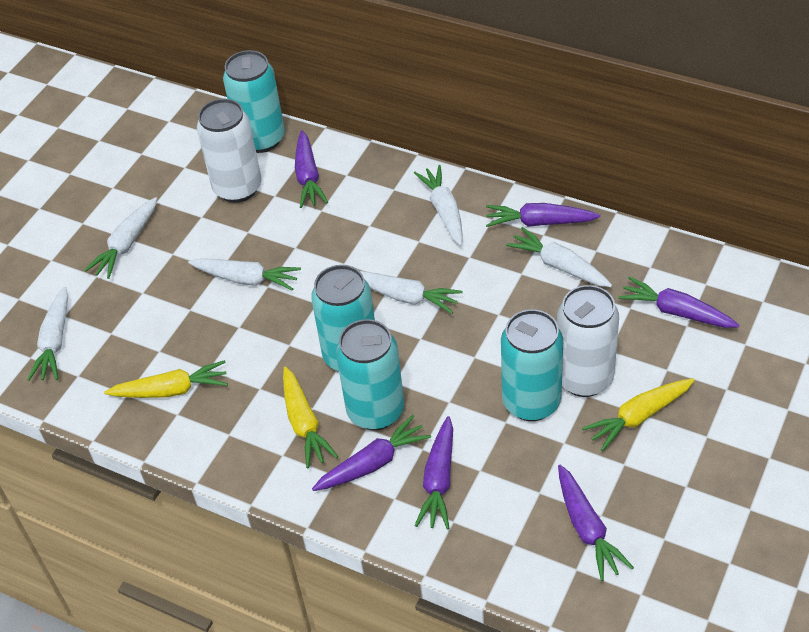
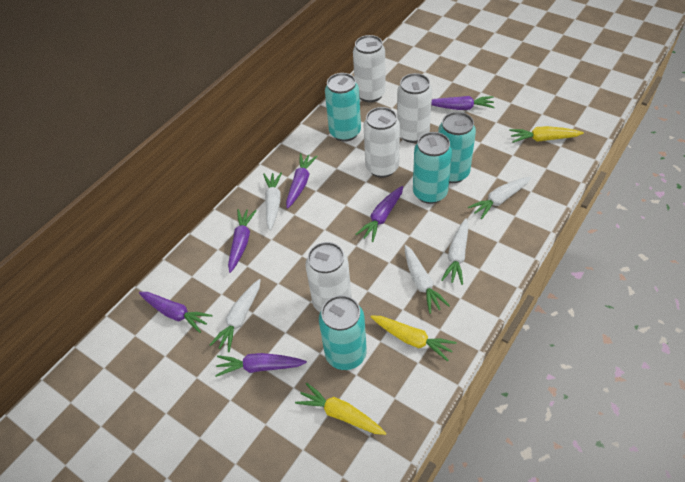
white can: 2 -> 4
white carrot: 6 -> 5

